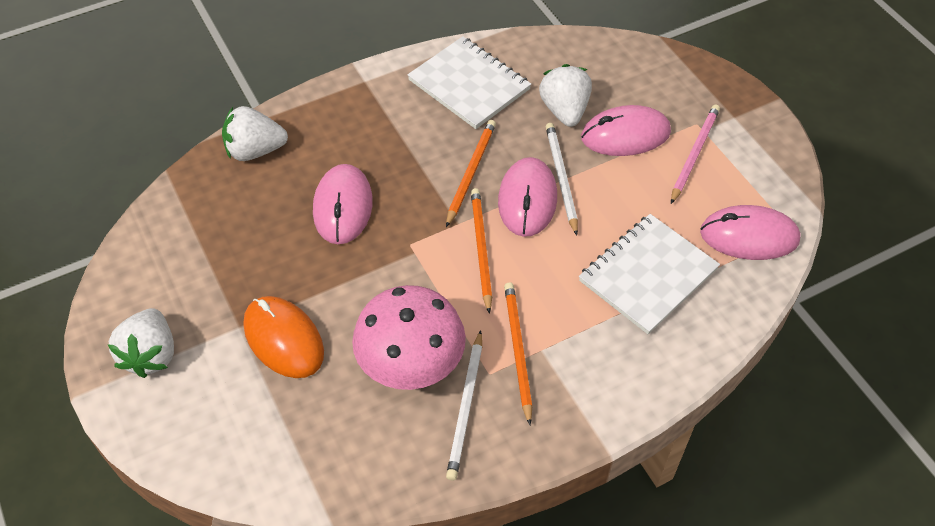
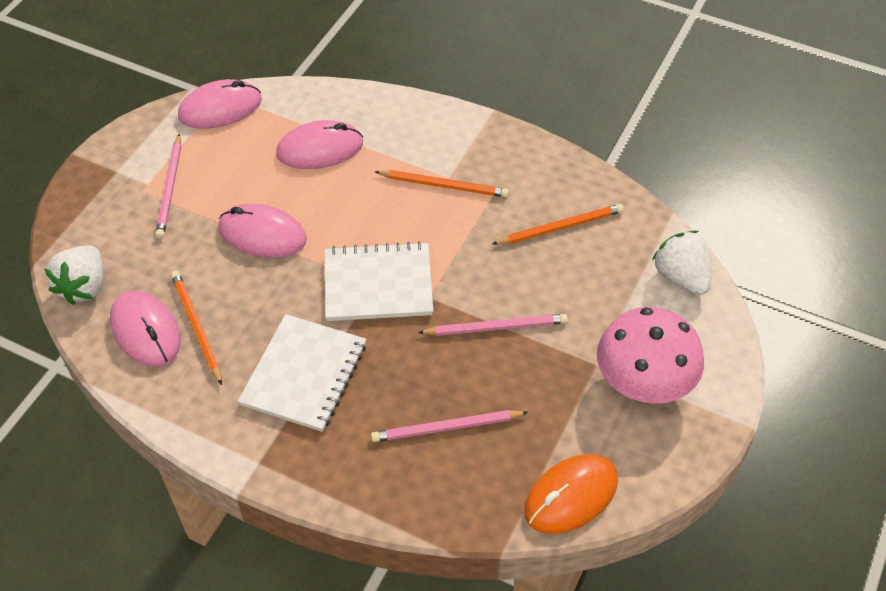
pink pencil: 1 -> 3
white pencil: 2 -> 0
white strawberry: 3 -> 2

